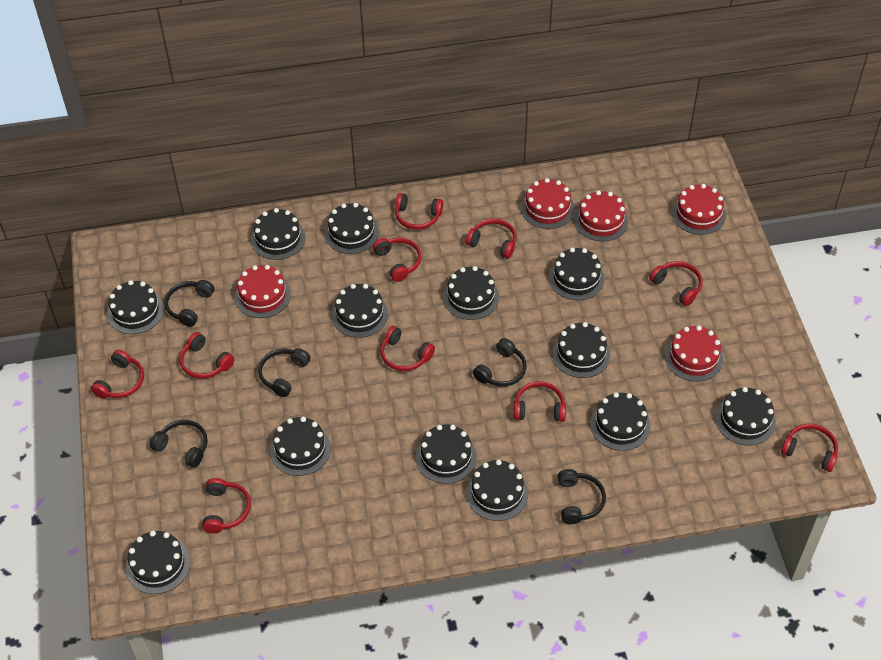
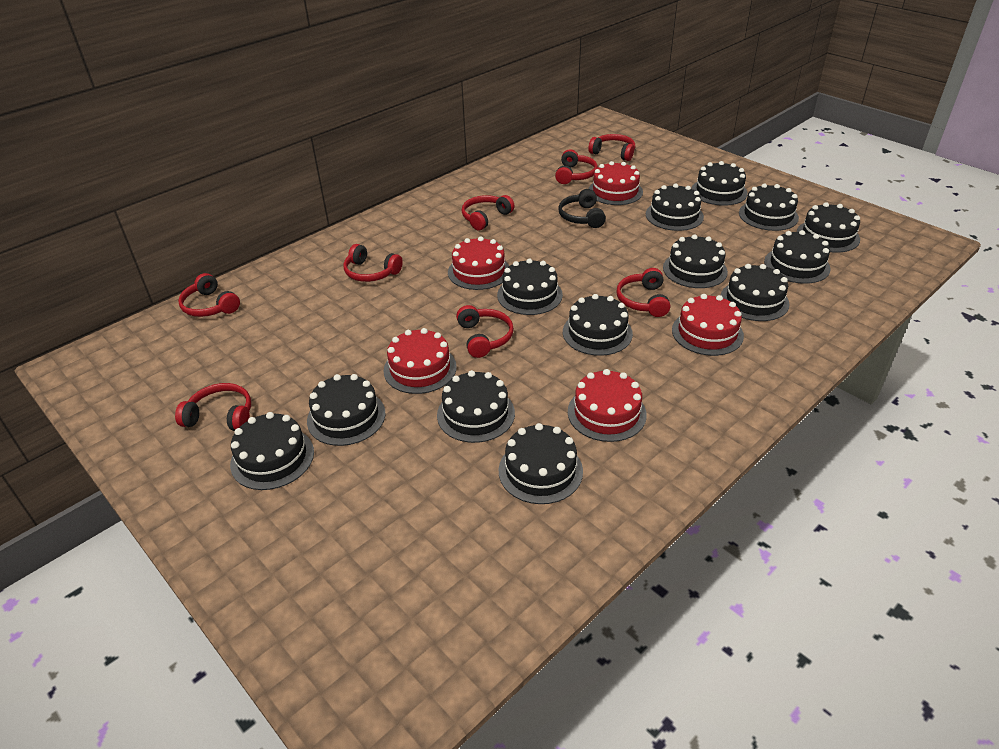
black headphones: 5 -> 1
red headphones: 10 -> 8

